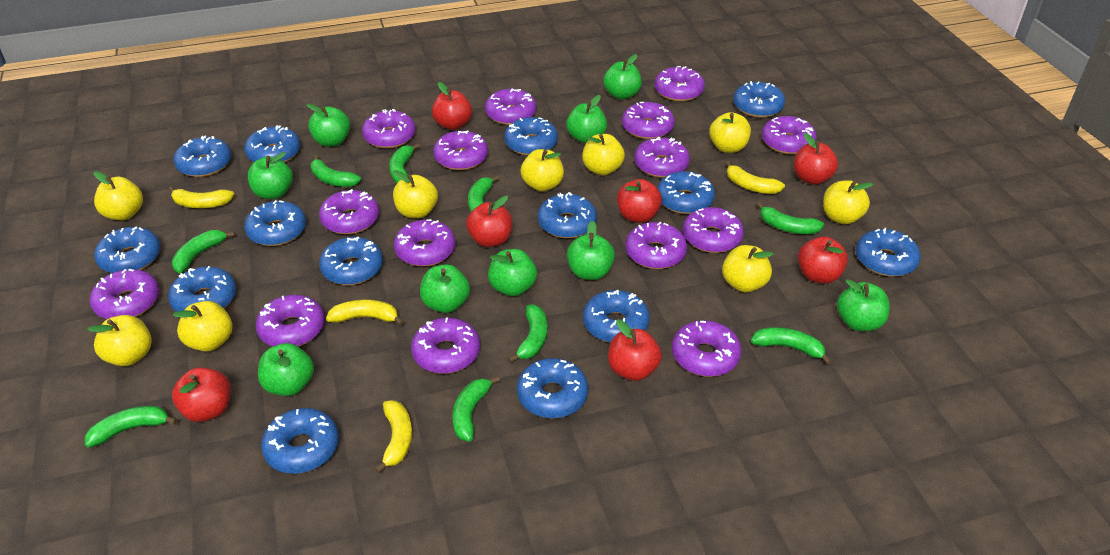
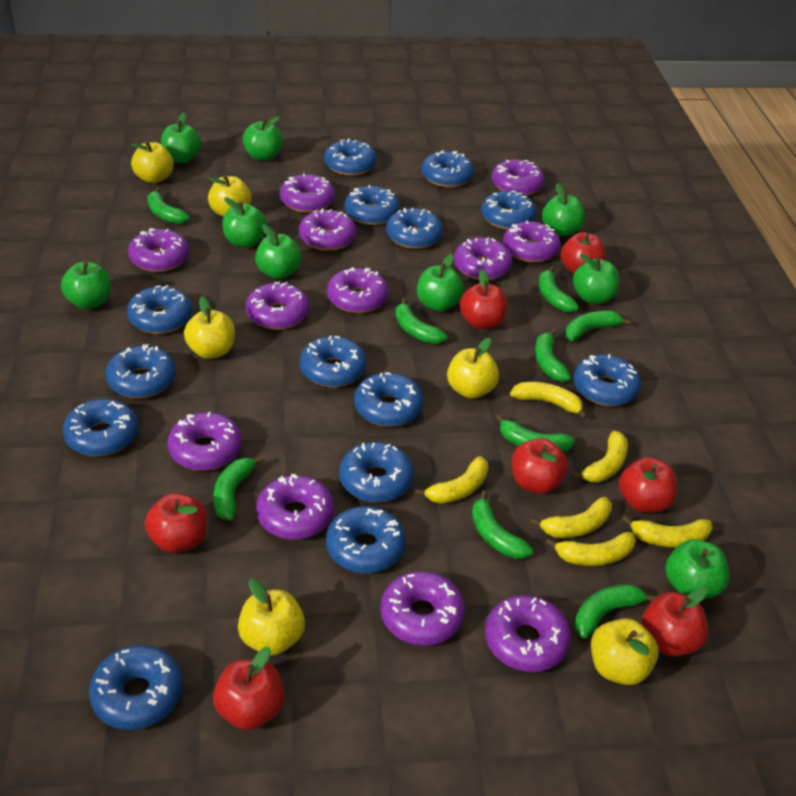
purple donut: 15 -> 12
yellow apple: 9 -> 6
yellow banana: 4 -> 6

